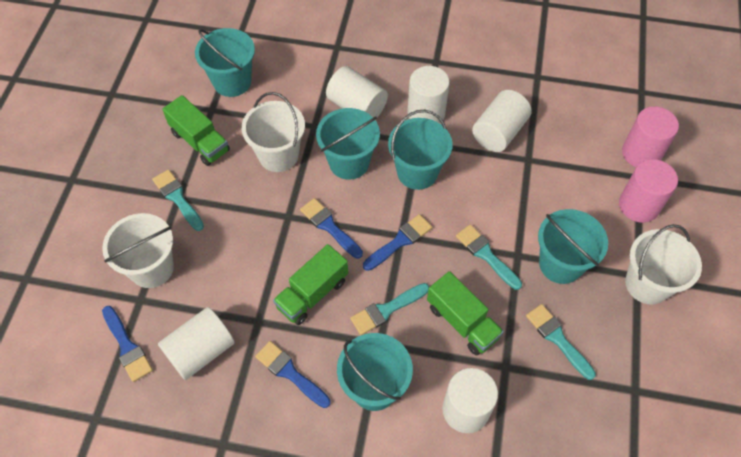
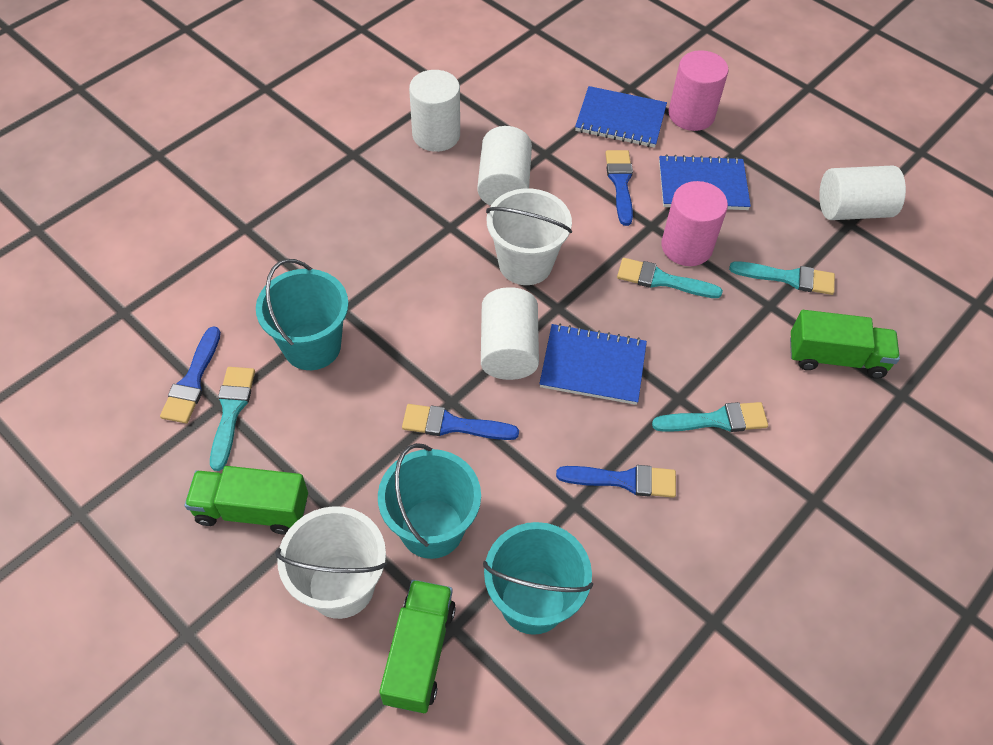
blue notebook: 0 -> 3
turquoise bucket: 5 -> 3
white bucket: 3 -> 2
white cylinder: 5 -> 4

